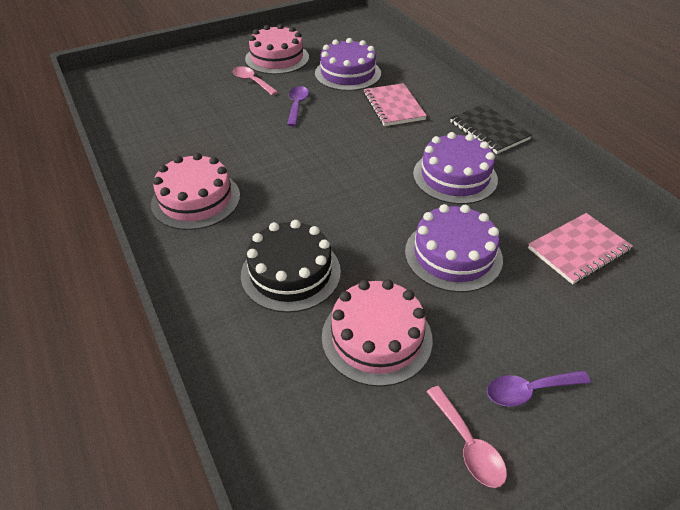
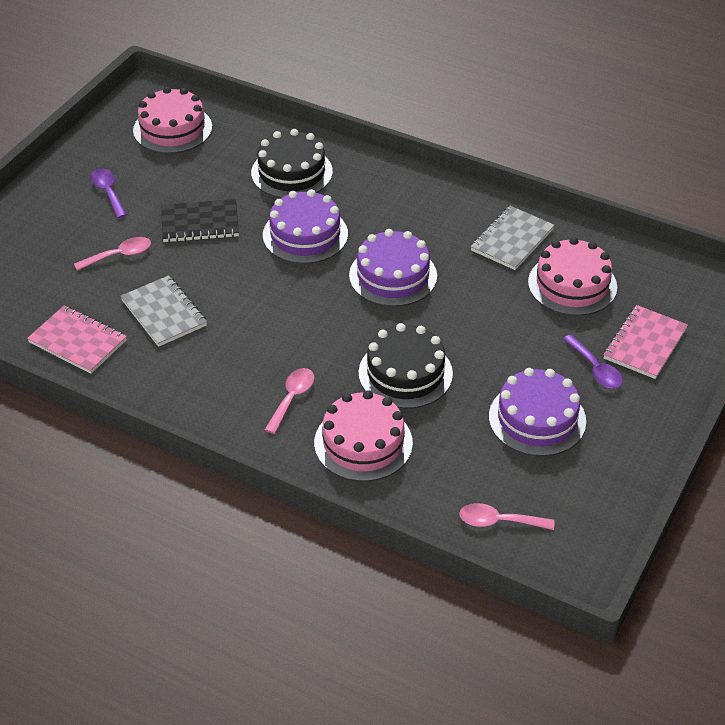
black cake: 1 -> 2
grey notebook: 0 -> 2
pink spoon: 2 -> 3

